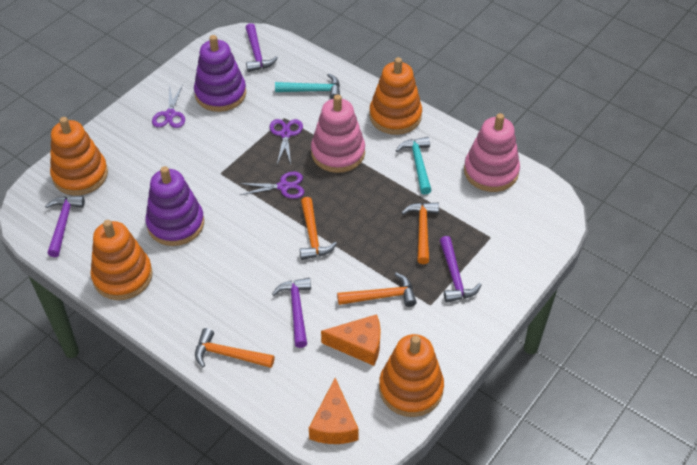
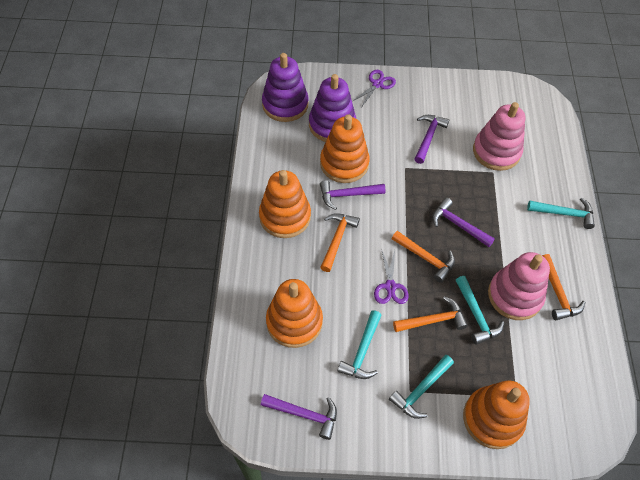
orange cheese: 2 -> 0
purple scissors: 3 -> 2
turquoise hammer: 2 -> 4

